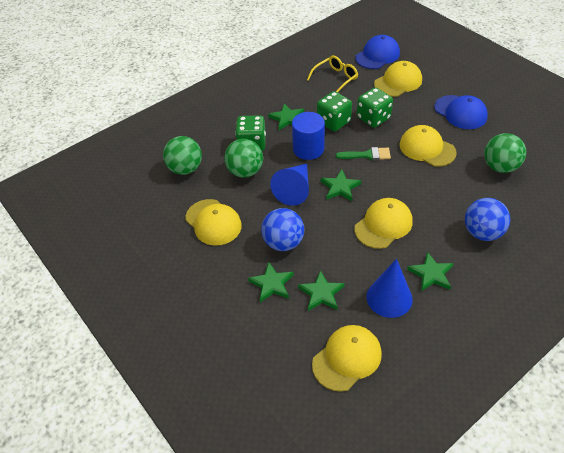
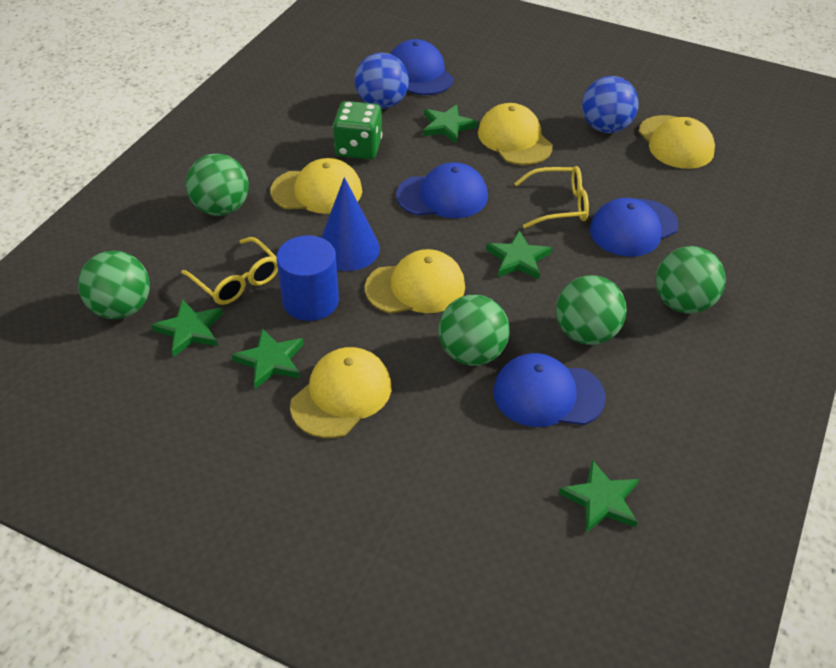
blue cap: 2 -> 4
blue cone: 2 -> 1
green ball: 3 -> 5
green brush: 1 -> 0
green dice: 3 -> 1
yellow glasses: 1 -> 2

